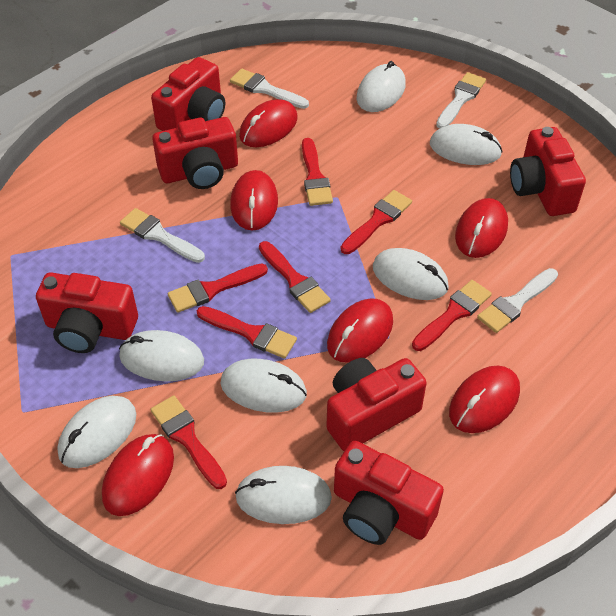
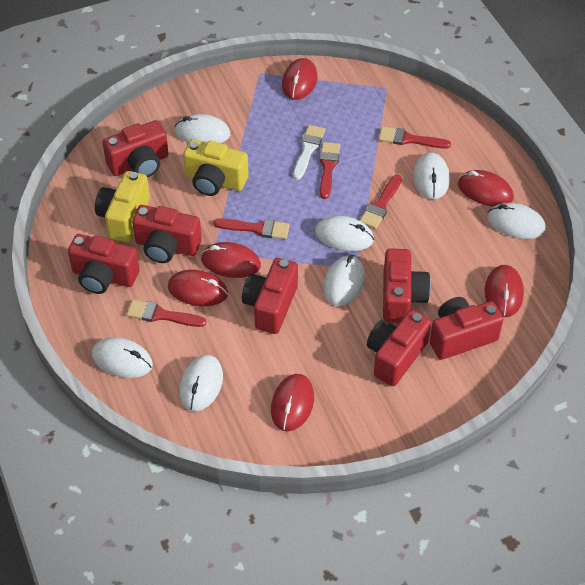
red brush: 7 -> 5
red camera: 6 -> 7
white brush: 4 -> 1
yellow camera: 0 -> 2

